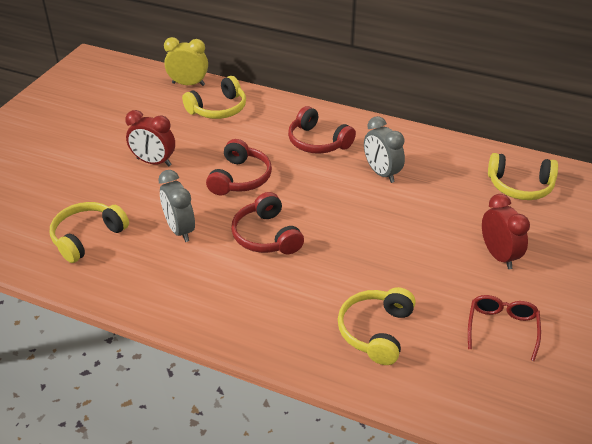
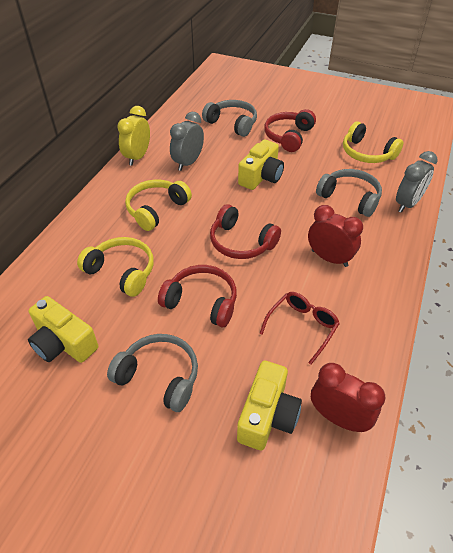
grey headphones: 0 -> 3
yellow camera: 0 -> 3
yellow headphones: 4 -> 3

